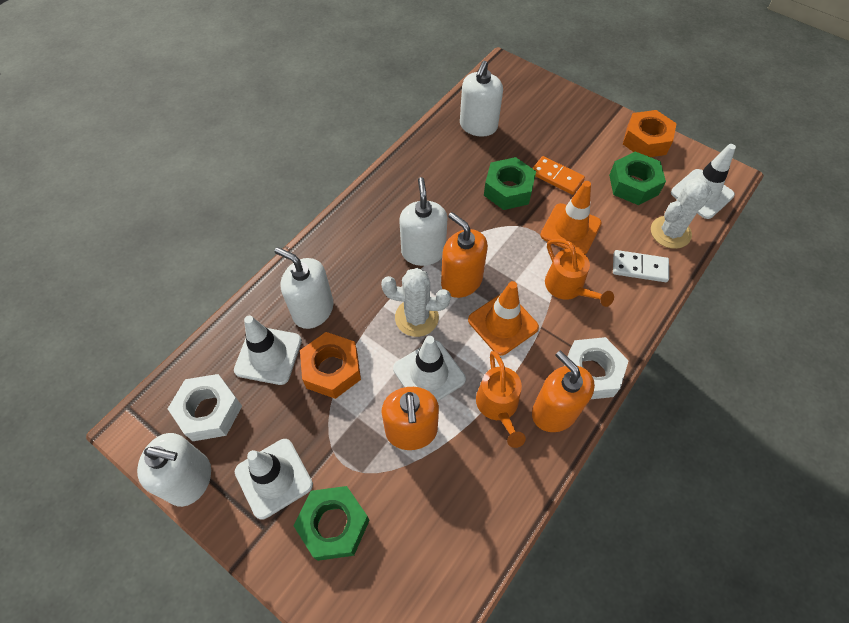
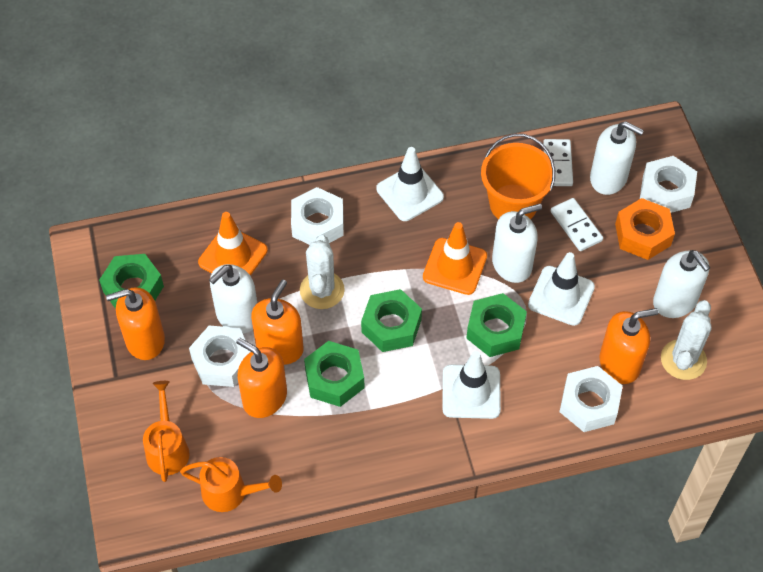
green nut: 3 -> 4
orange bucket: 0 -> 1
orange domino: 1 -> 0
orange nut: 2 -> 1
orange soap dispenser: 3 -> 4
white domino: 1 -> 2
white nut: 2 -> 4
white traffic cone: 4 -> 3

